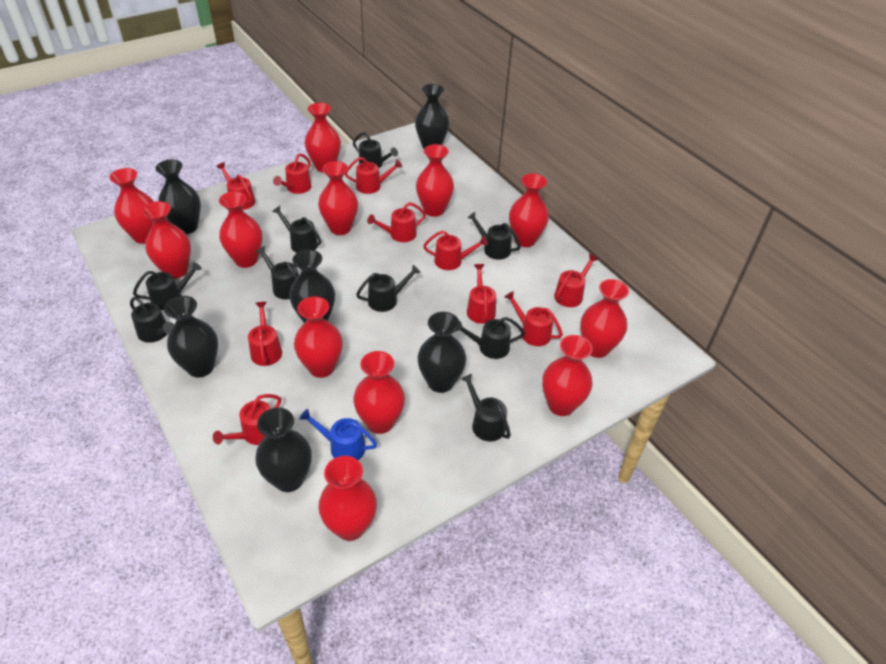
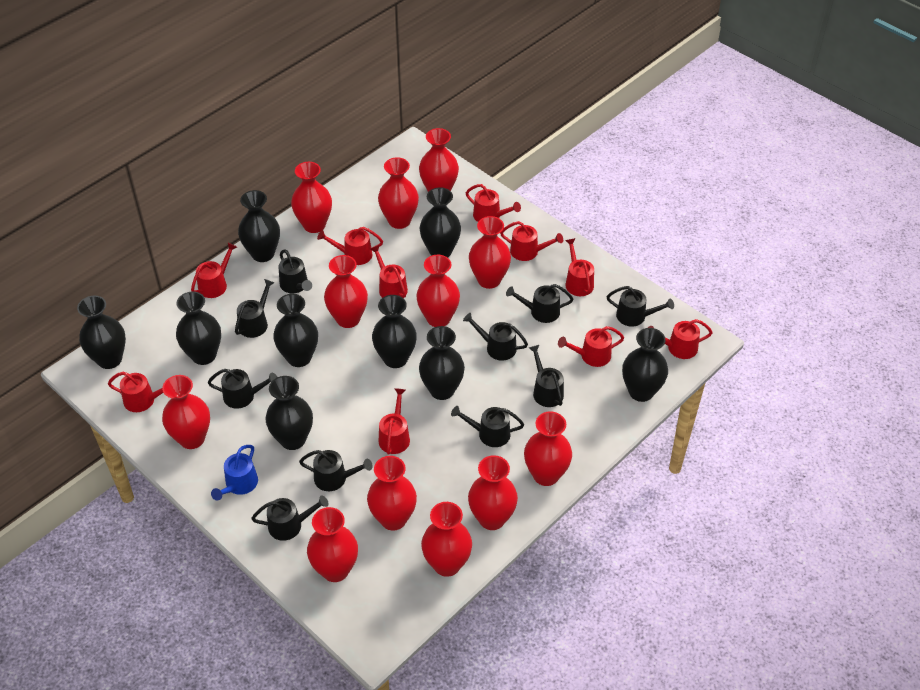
black vase: 6 -> 9
black watering can: 9 -> 10

